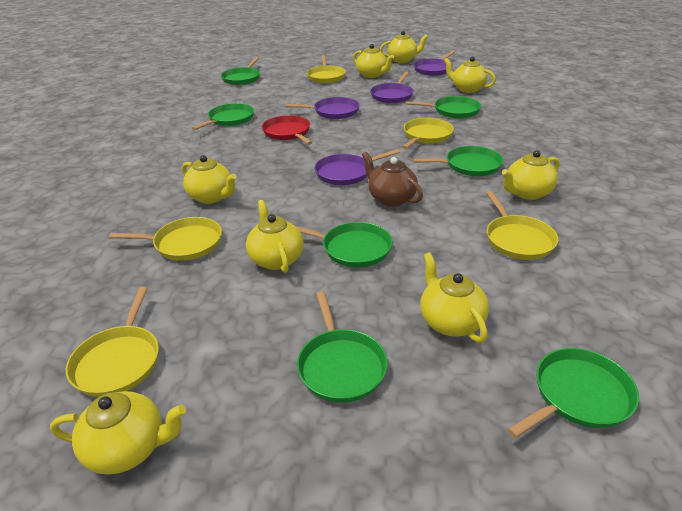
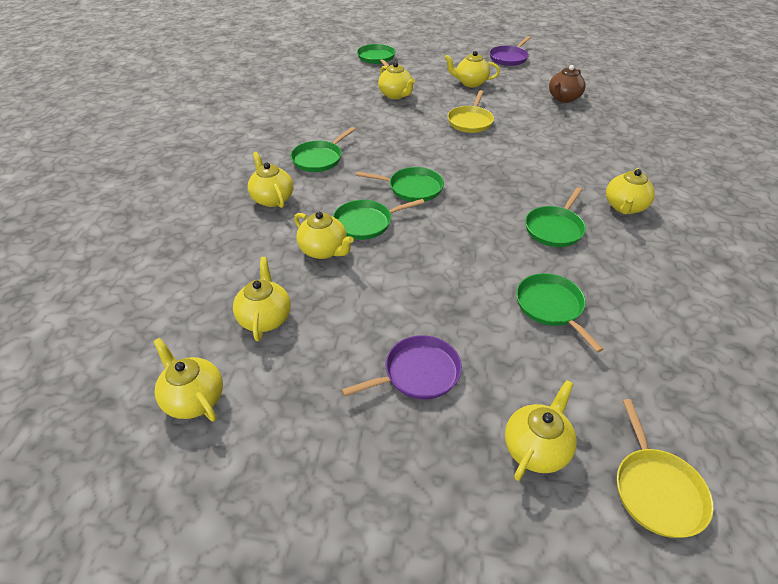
green pan: 7 -> 6
purple pan: 4 -> 2
red pan: 1 -> 0
yellow pan: 5 -> 2

